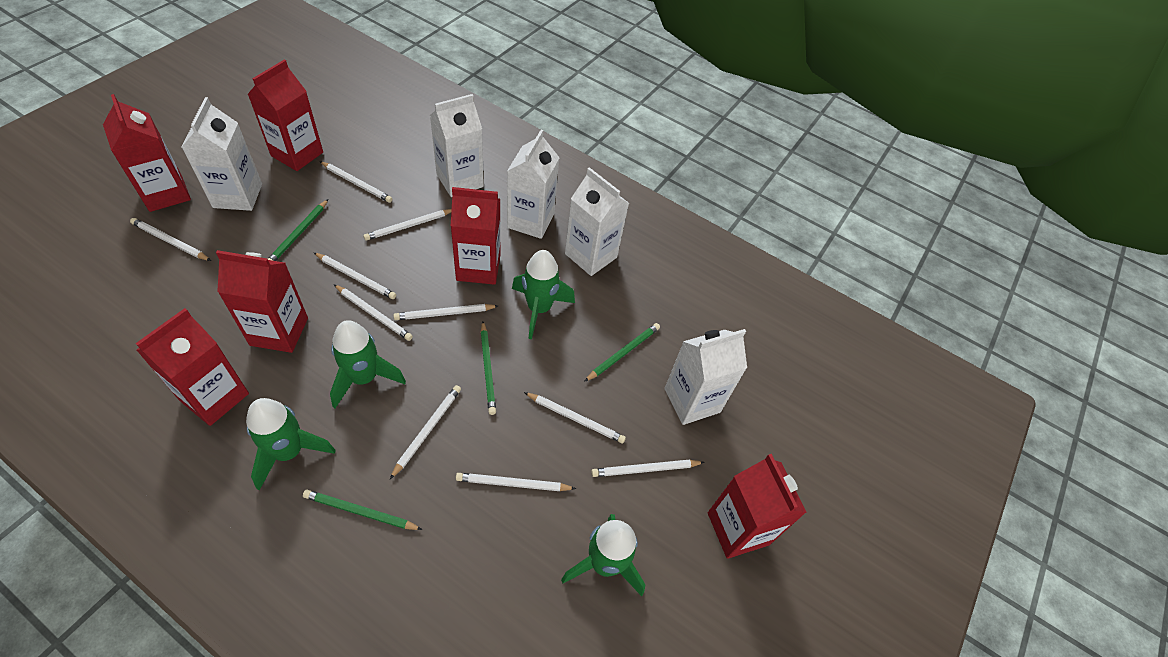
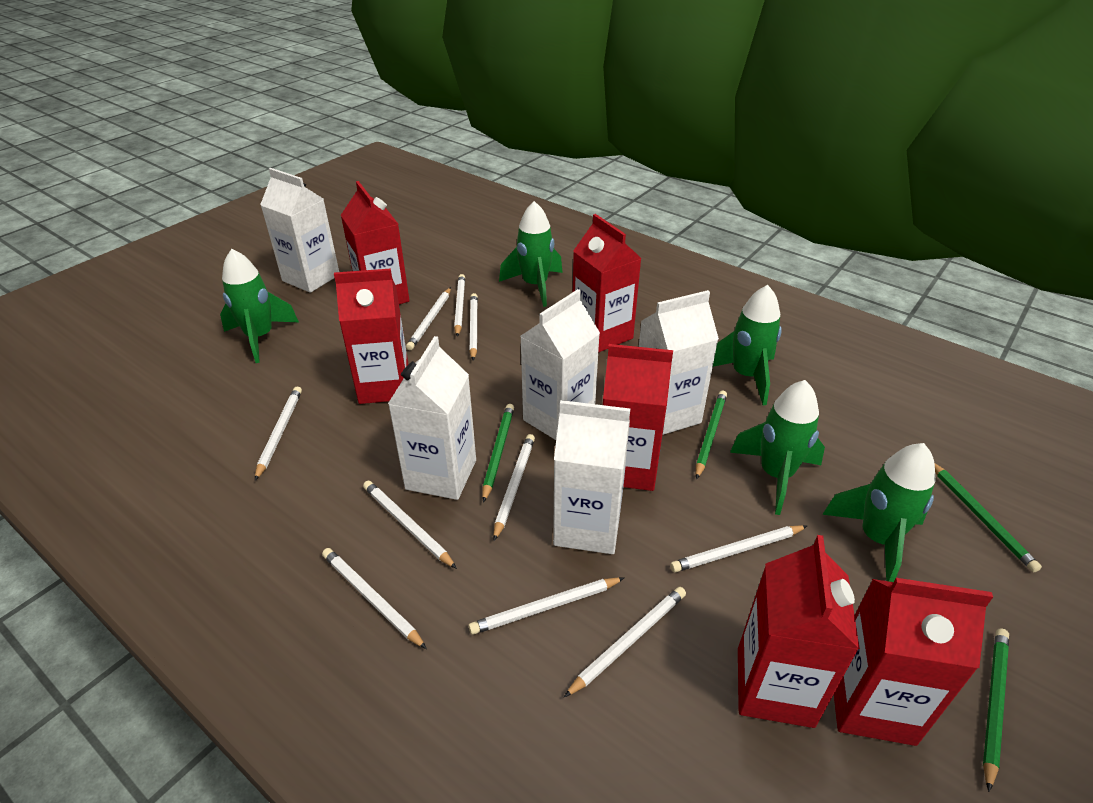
green rocket: 4 -> 5

